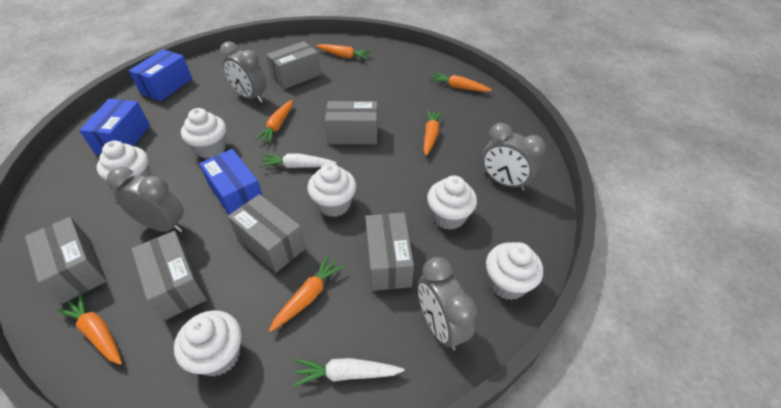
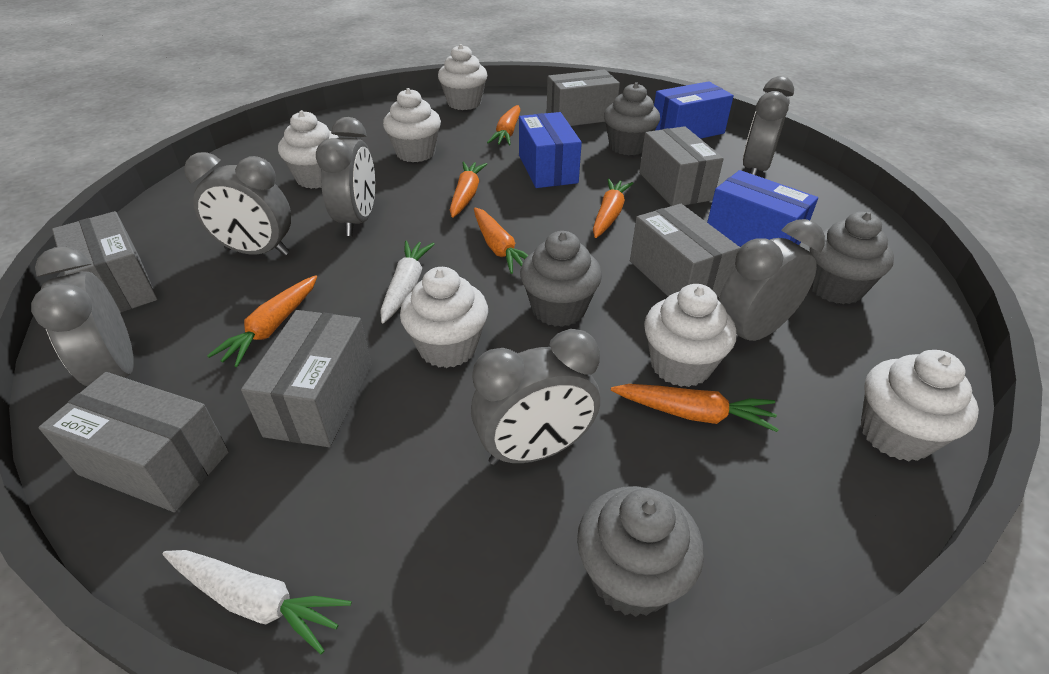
grey clock: 4 -> 6
grey cupcake: 0 -> 4

